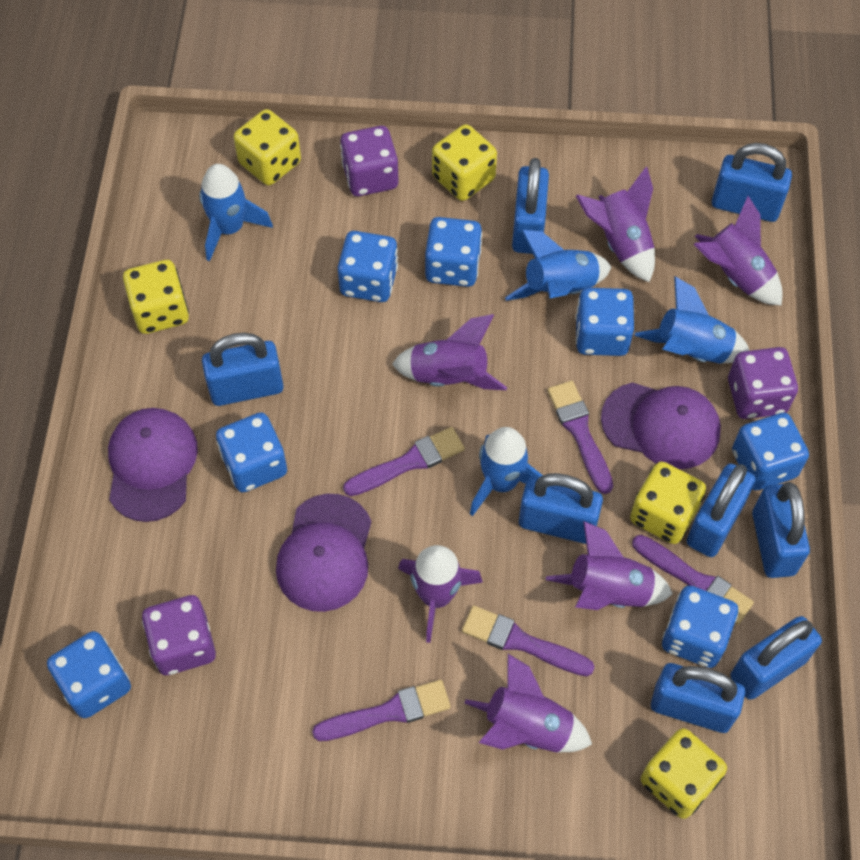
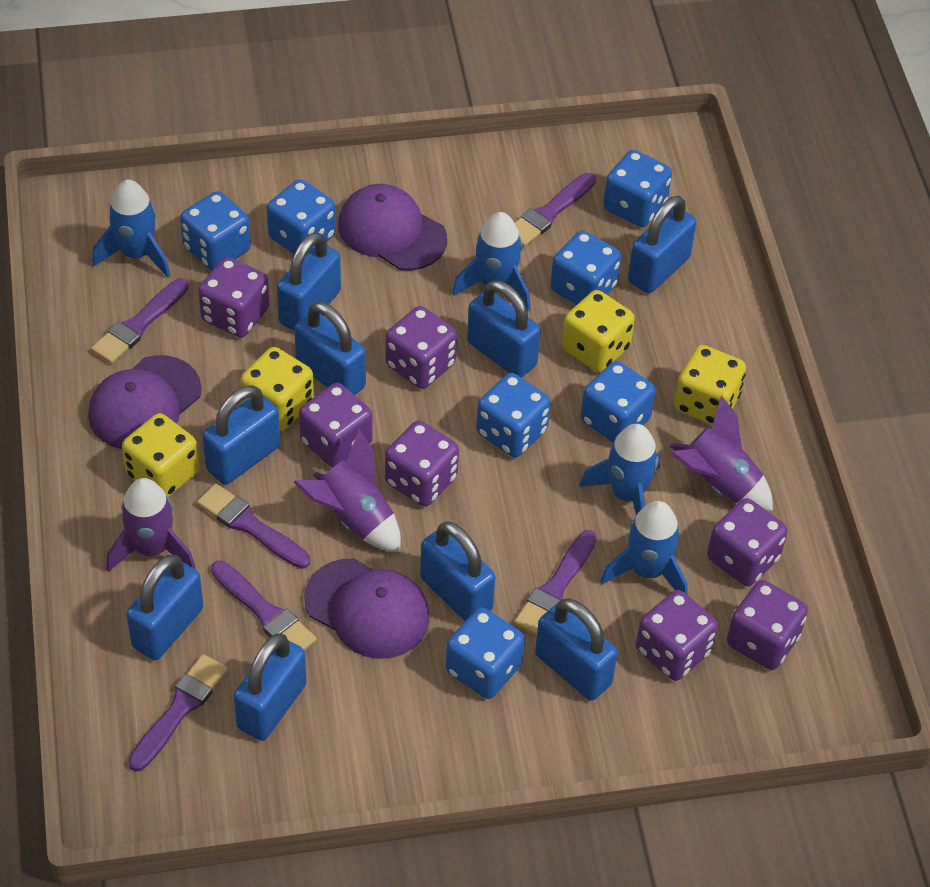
blue padlock: 8 -> 9
purple brush: 5 -> 6
purple dice: 3 -> 7
purple rocket: 6 -> 3
yellow dice: 5 -> 4

